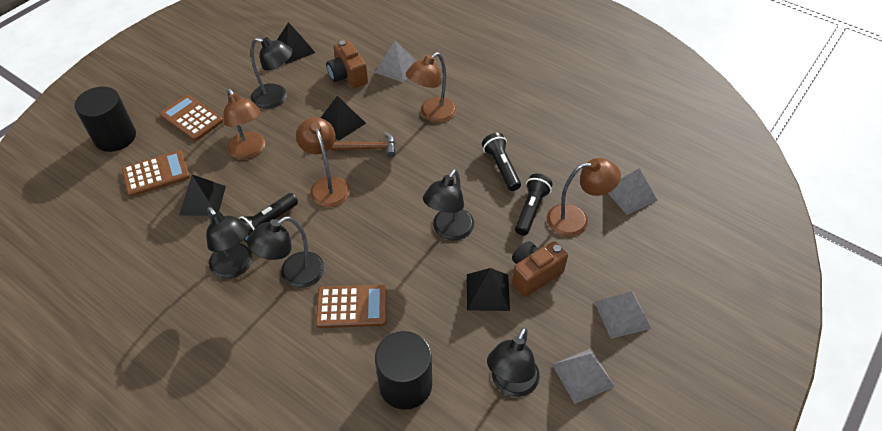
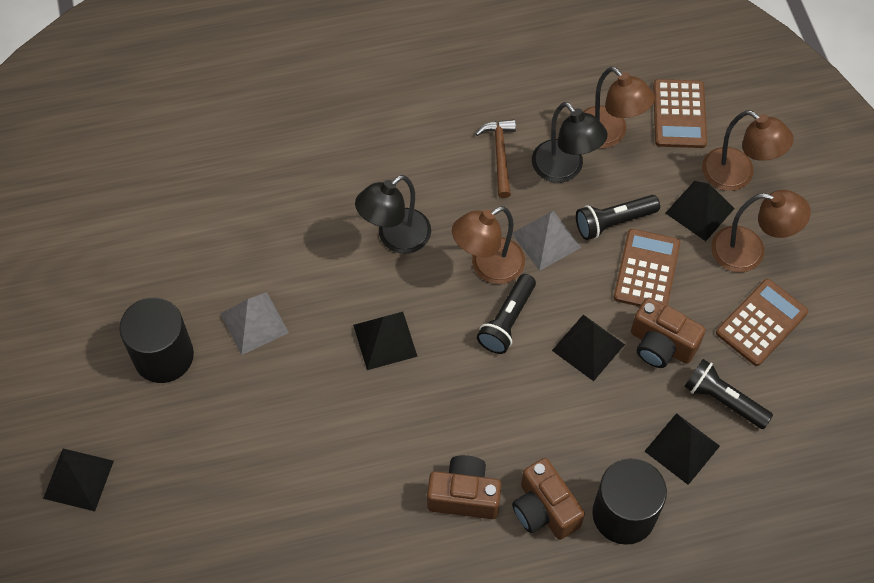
black lamp: 5 -> 2
black pyramid: 4 -> 5
brown camera: 2 -> 3
grey pyramid: 4 -> 2

